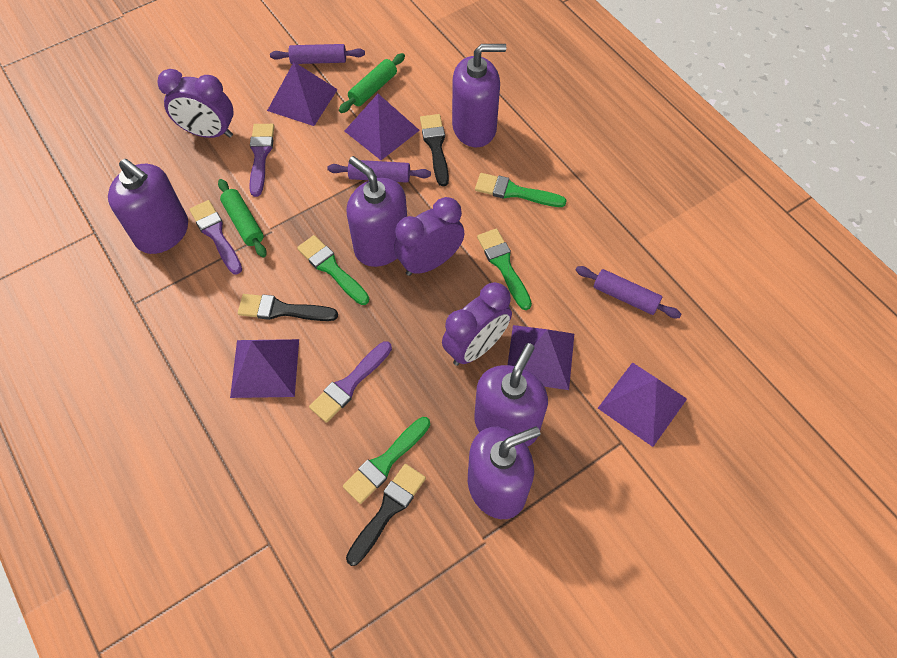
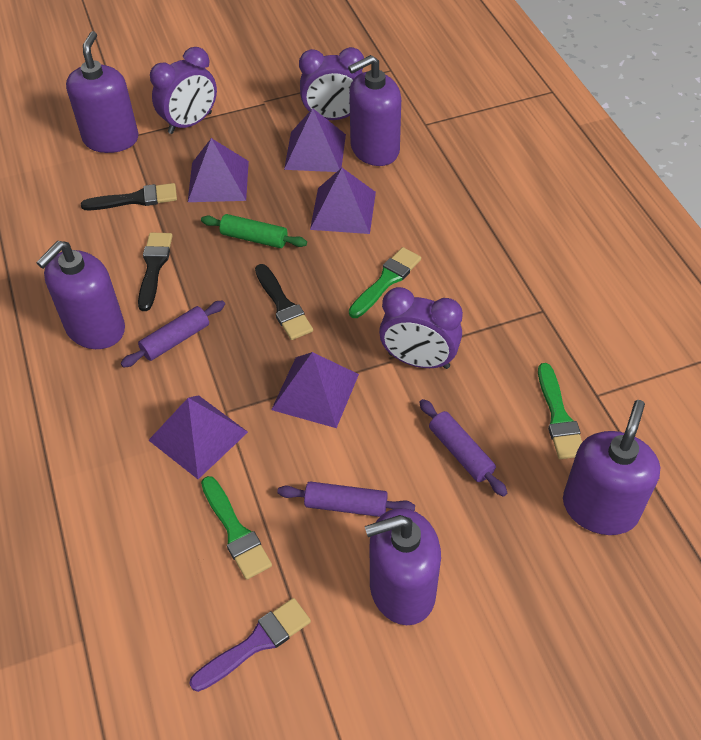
green brush: 4 -> 3
green rolling pin: 2 -> 1
purple brush: 3 -> 1

